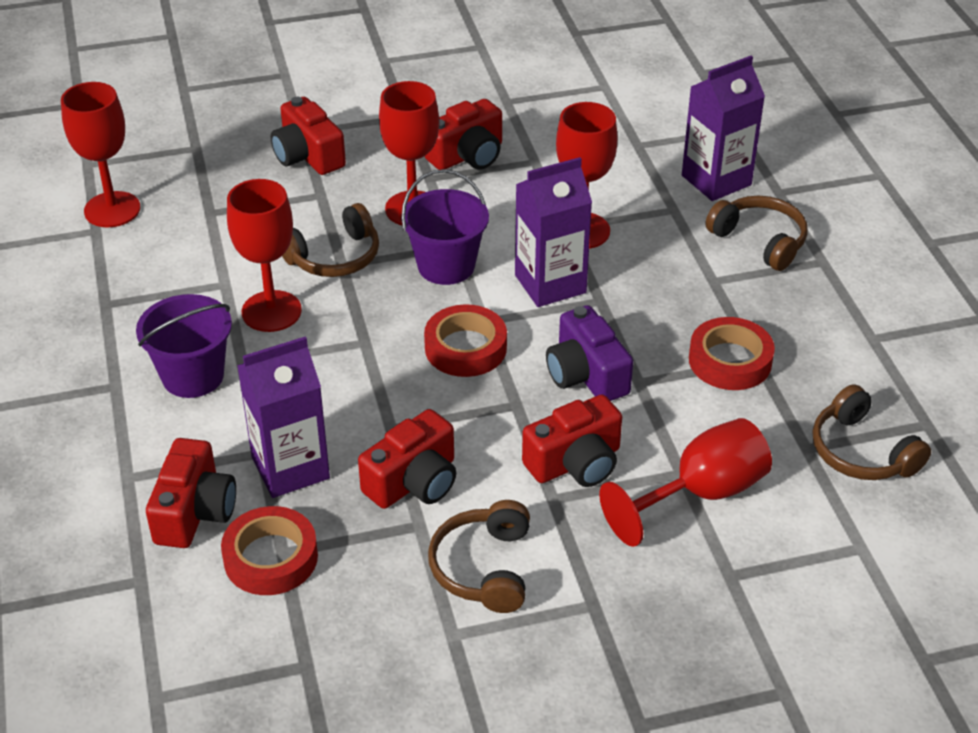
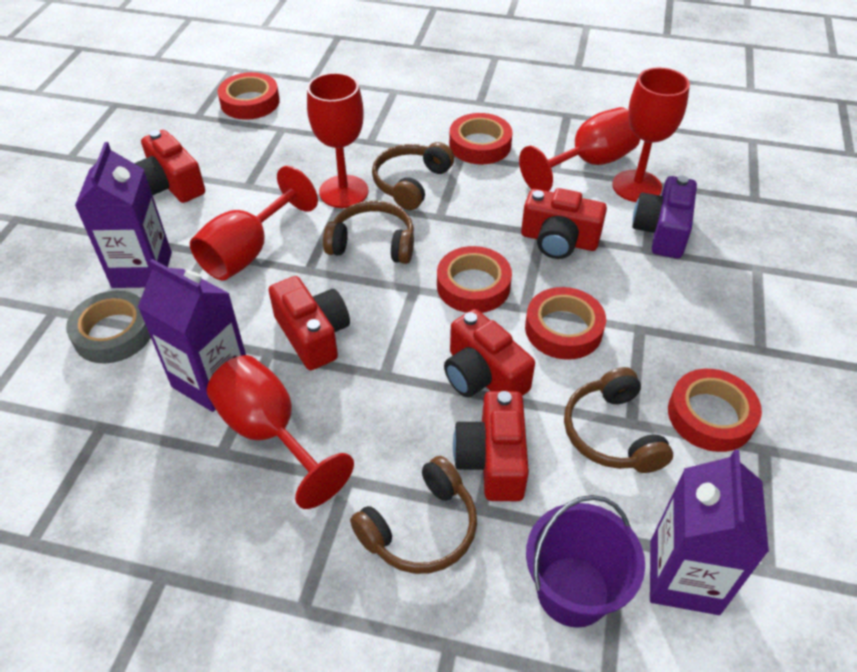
grey tape: 0 -> 1
purple bucket: 2 -> 1
red tape: 3 -> 5

